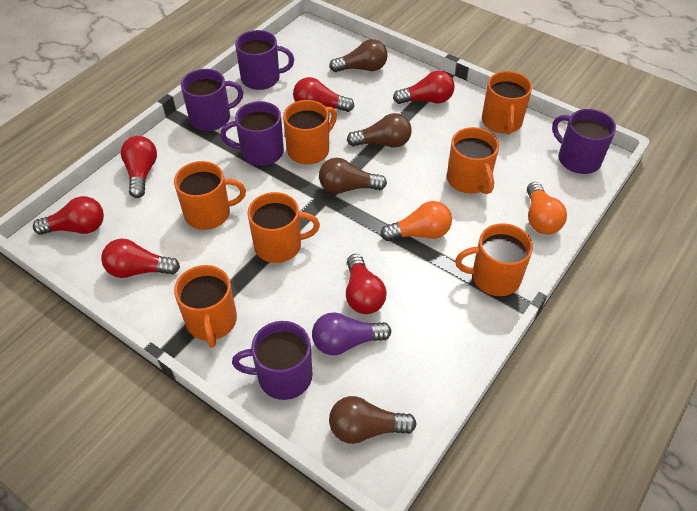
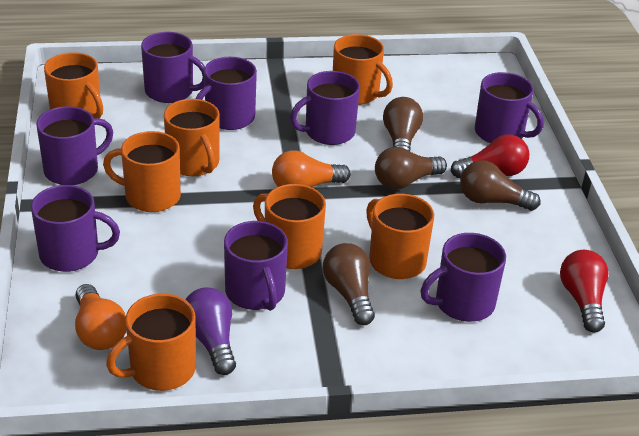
purple mug: 5 -> 8
red light bulb: 6 -> 2

